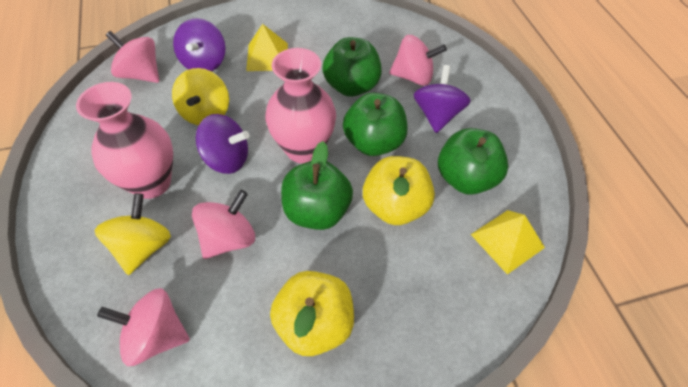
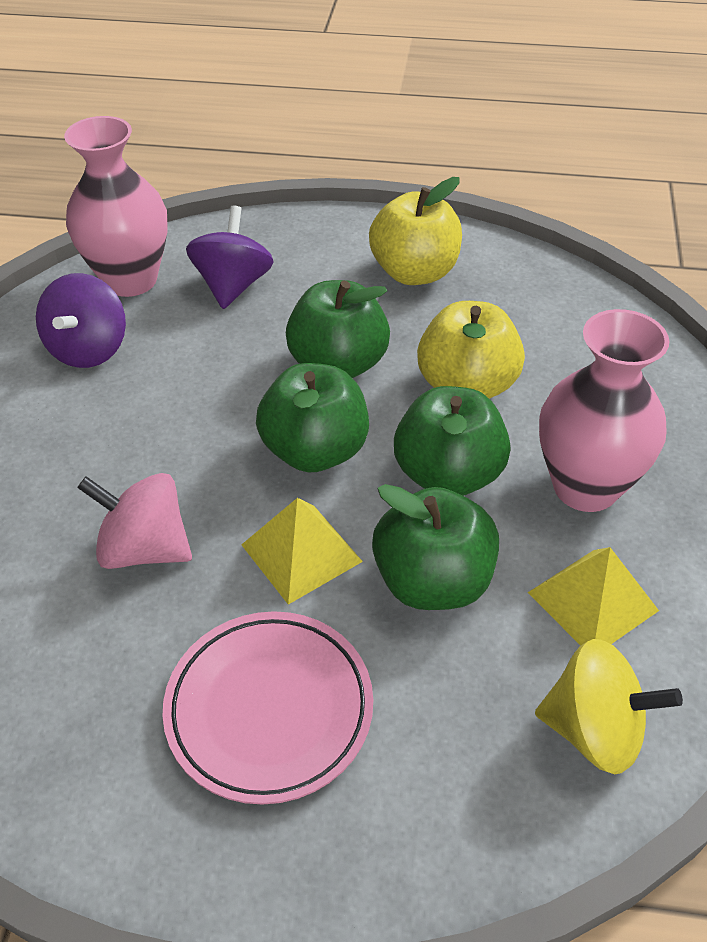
pink plate: 0 -> 1
pink spinning top: 4 -> 1
purple spinning top: 3 -> 2
yellow spinning top: 2 -> 1

